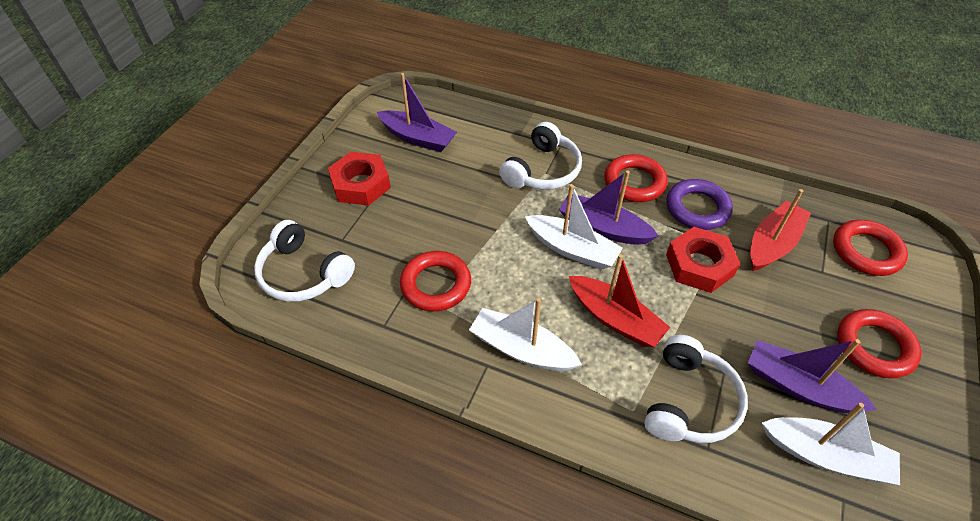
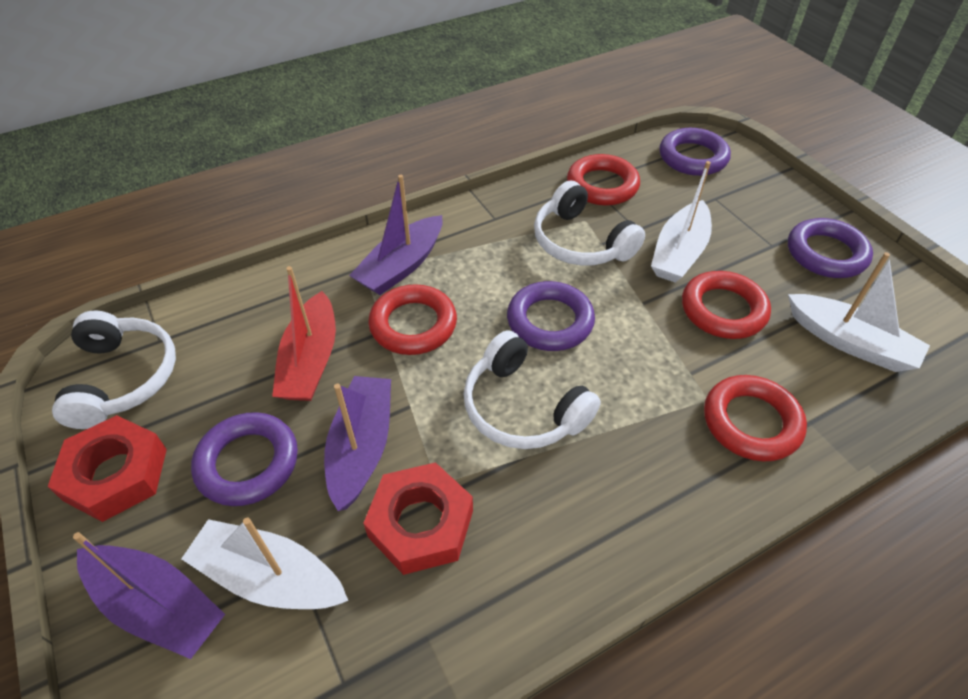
purple ring: 1 -> 4
red boat: 2 -> 1

